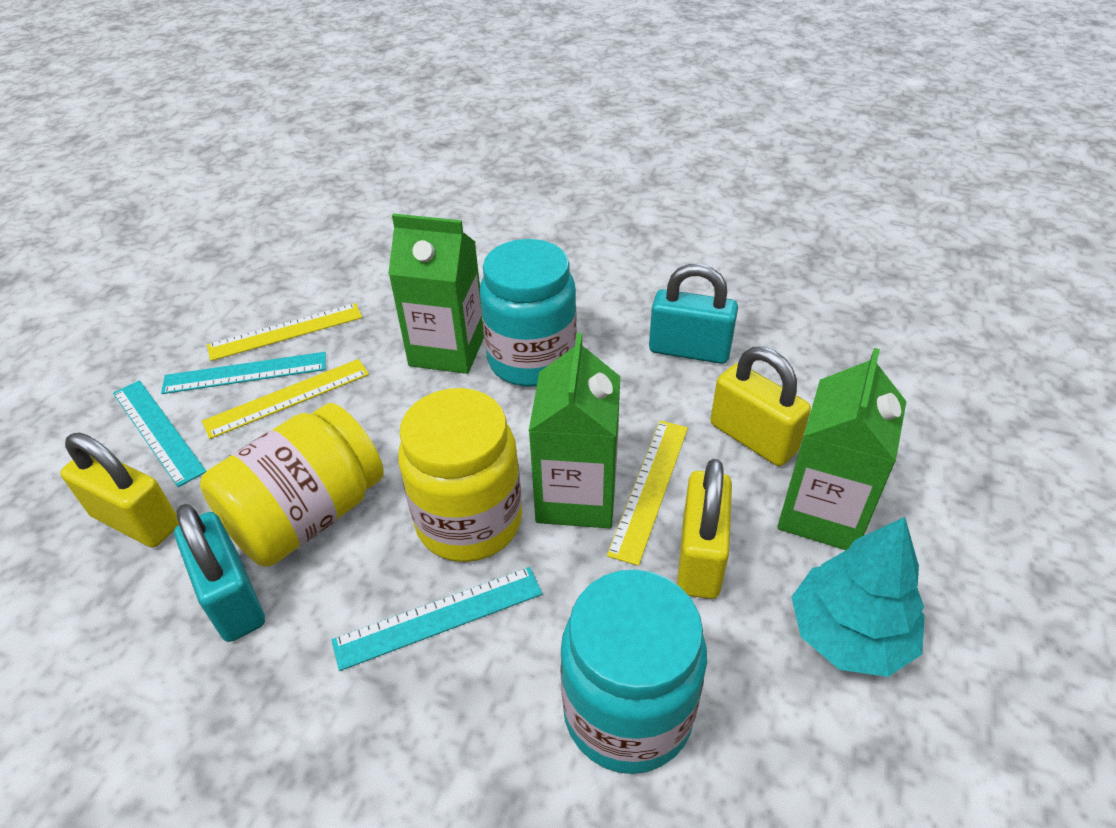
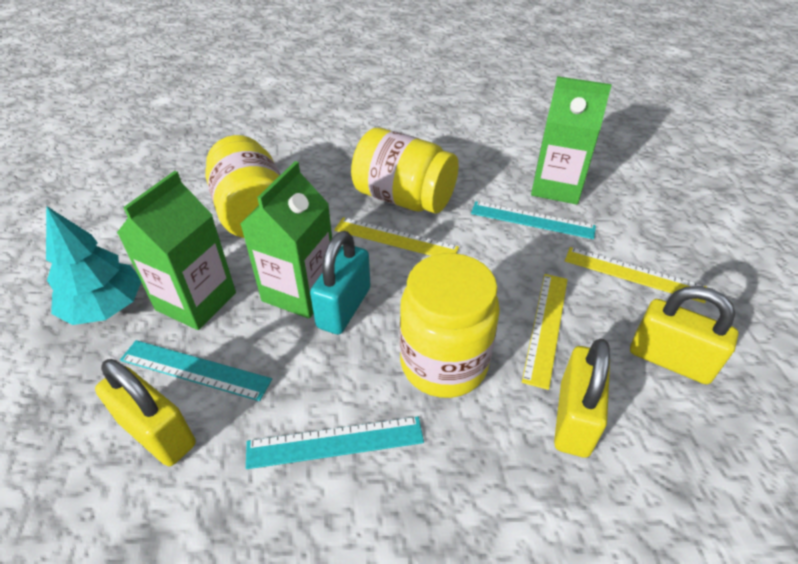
turquoise jar: 2 -> 0
turquoise padlock: 2 -> 1
yellow jar: 2 -> 3

